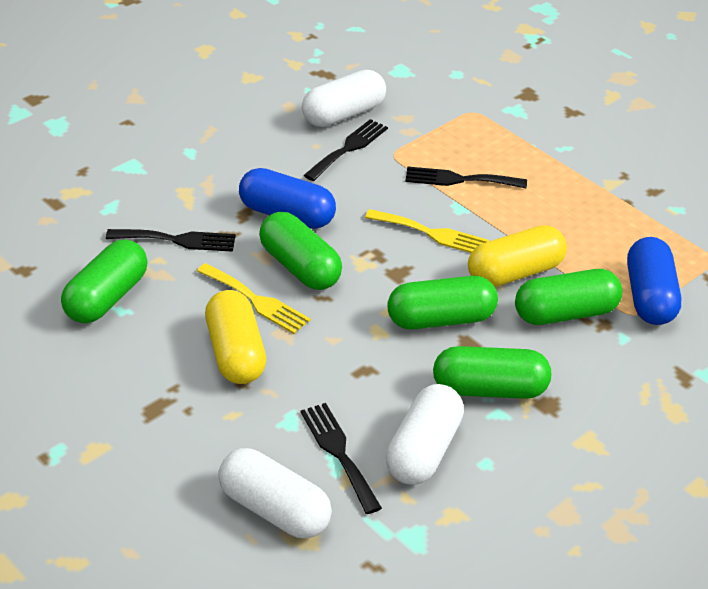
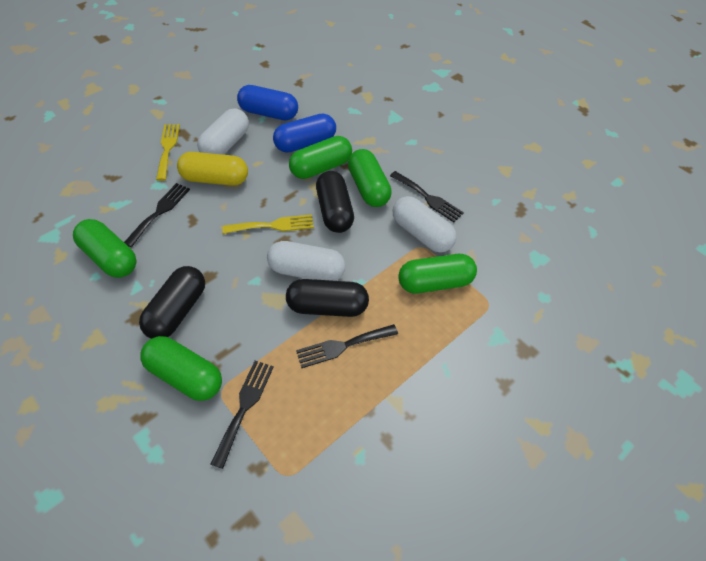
black capsule: 0 -> 3
yellow capsule: 2 -> 1

